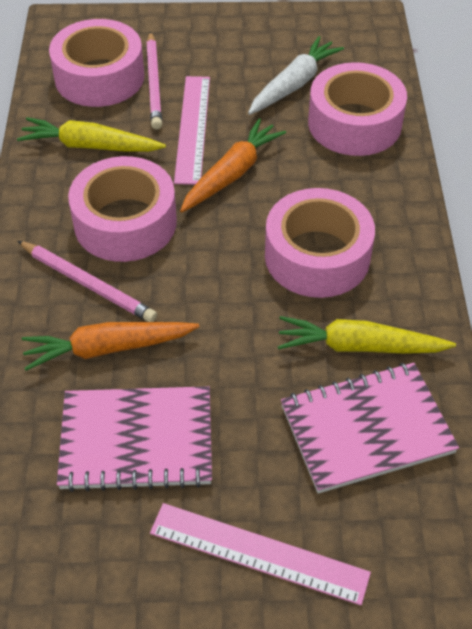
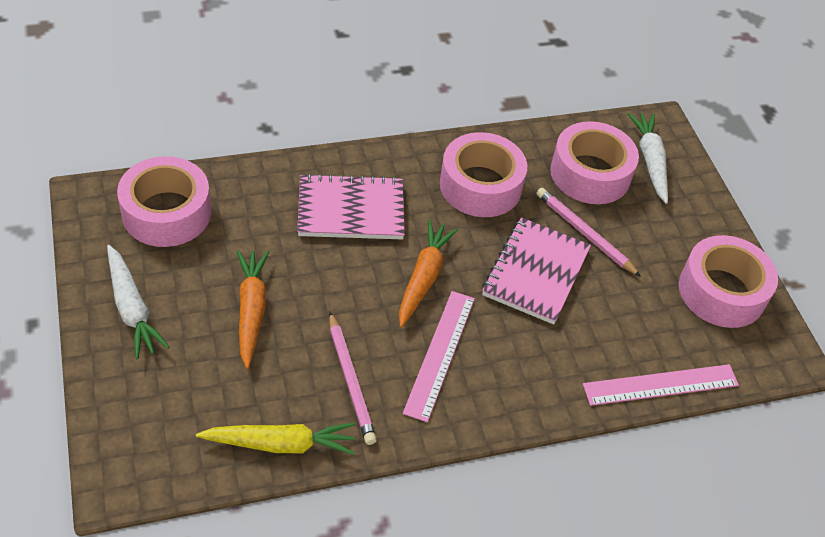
white carrot: 1 -> 2
yellow carrot: 2 -> 1

